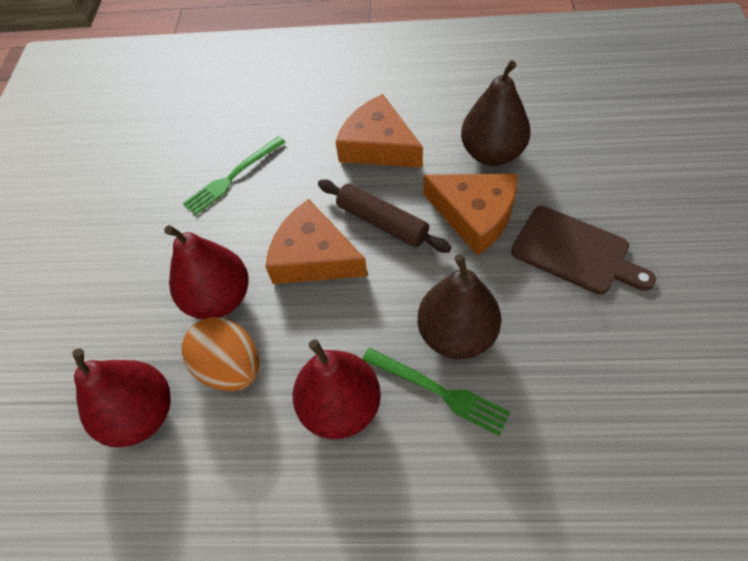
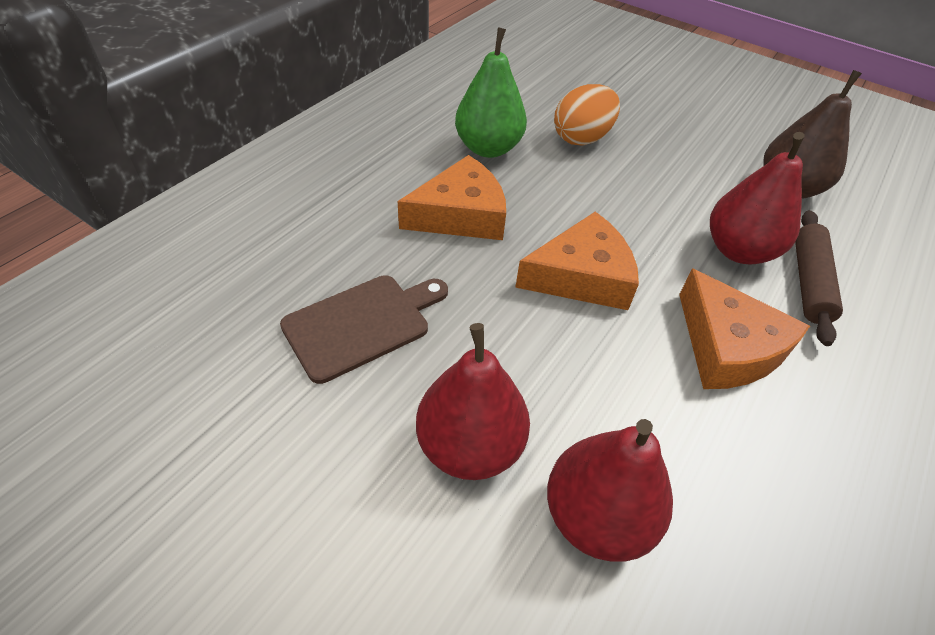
brown pear: 2 -> 1
green fork: 2 -> 0
green pear: 0 -> 1

